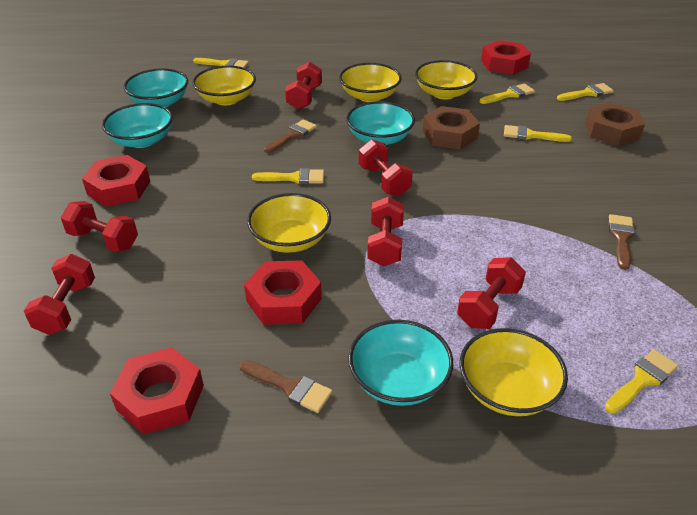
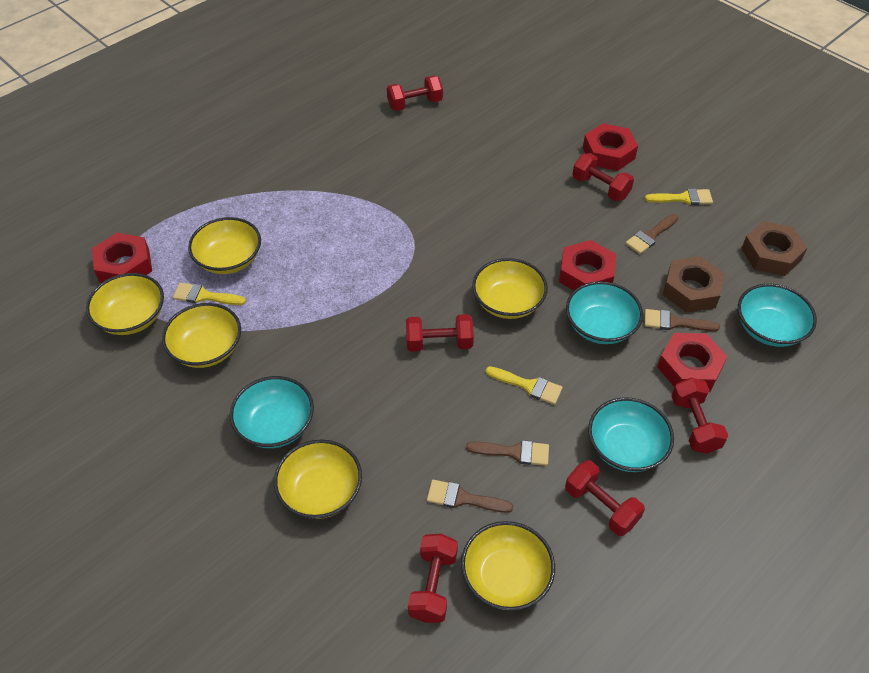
brown brush: 3 -> 4
yellow bowl: 5 -> 6
yellow brush: 6 -> 3

